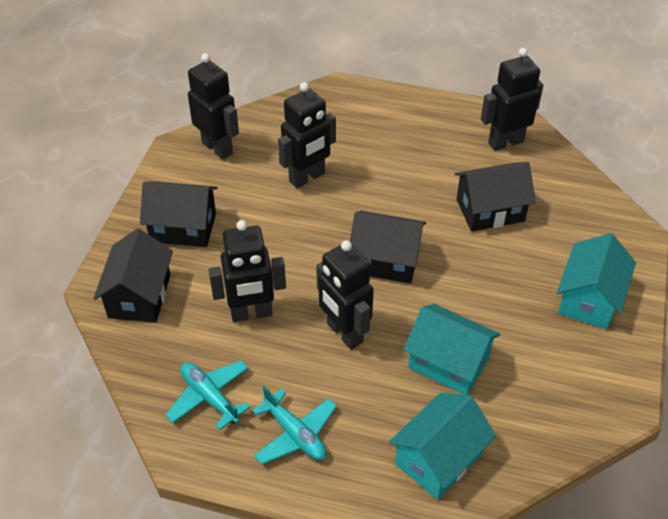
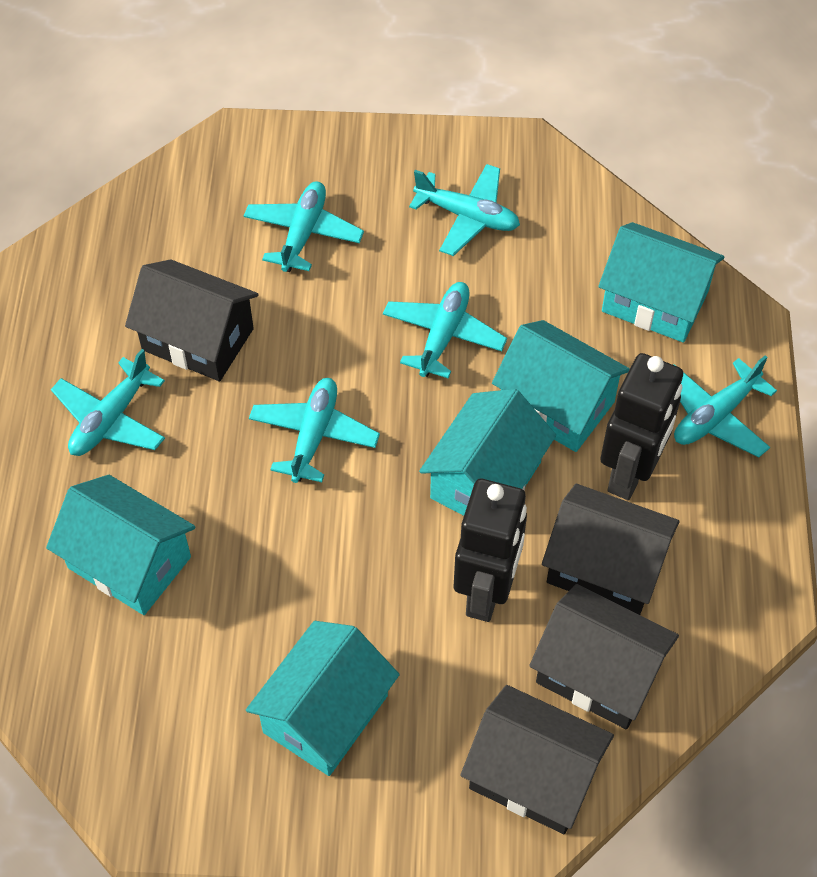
black robot: 5 -> 2
turquoise house: 3 -> 5
turquoise plane: 2 -> 6

